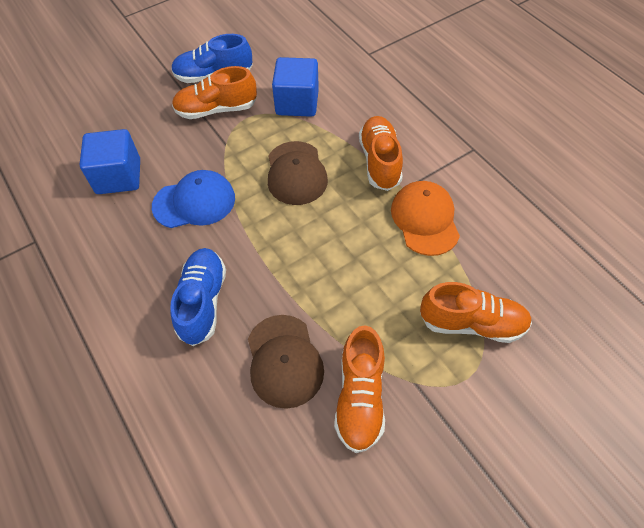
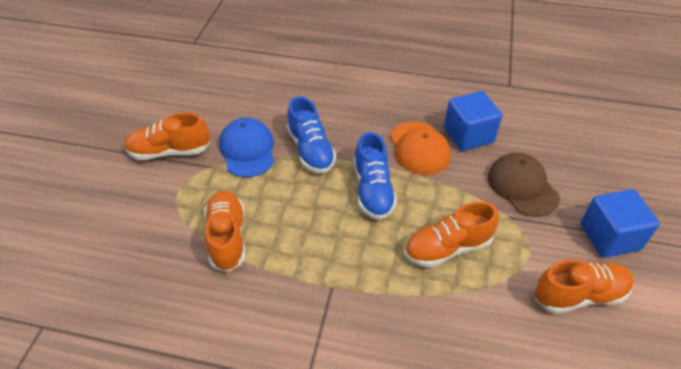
brown cap: 2 -> 1

